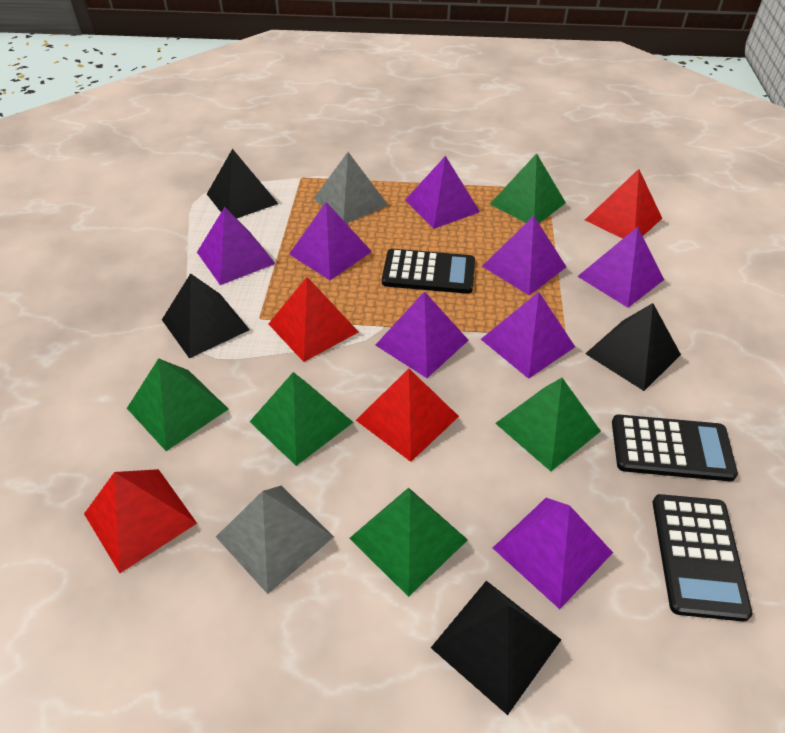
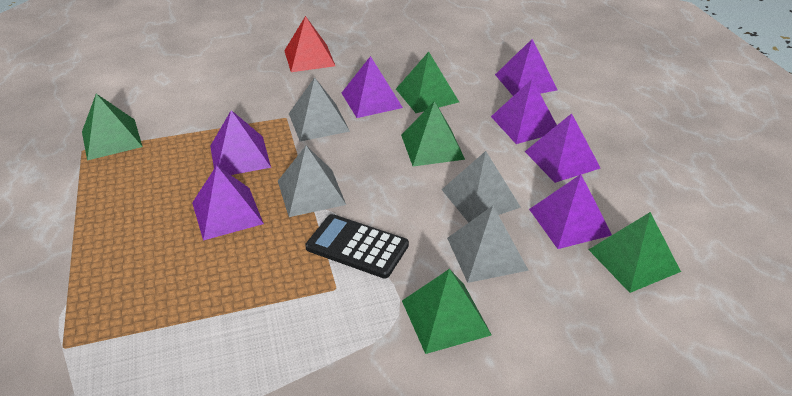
black calculator: 3 -> 1
black pyramid: 4 -> 0
grey pyramid: 2 -> 4
purple pyramid: 8 -> 7
red pyramid: 4 -> 1

